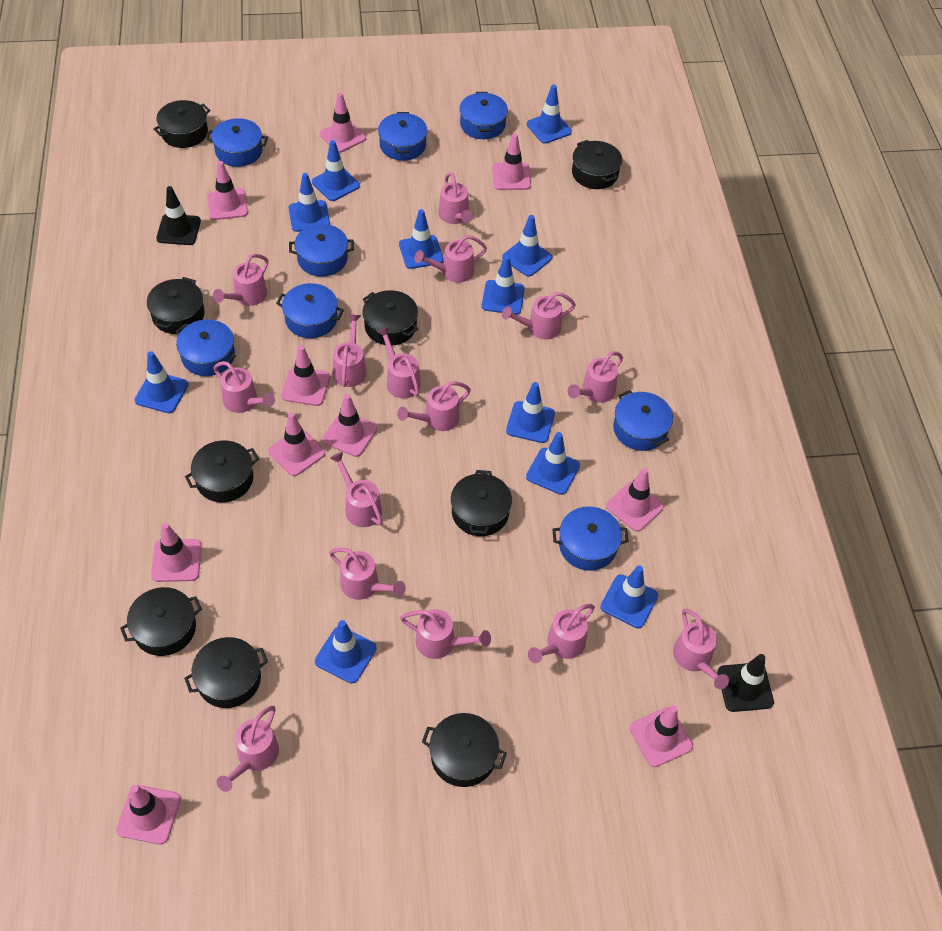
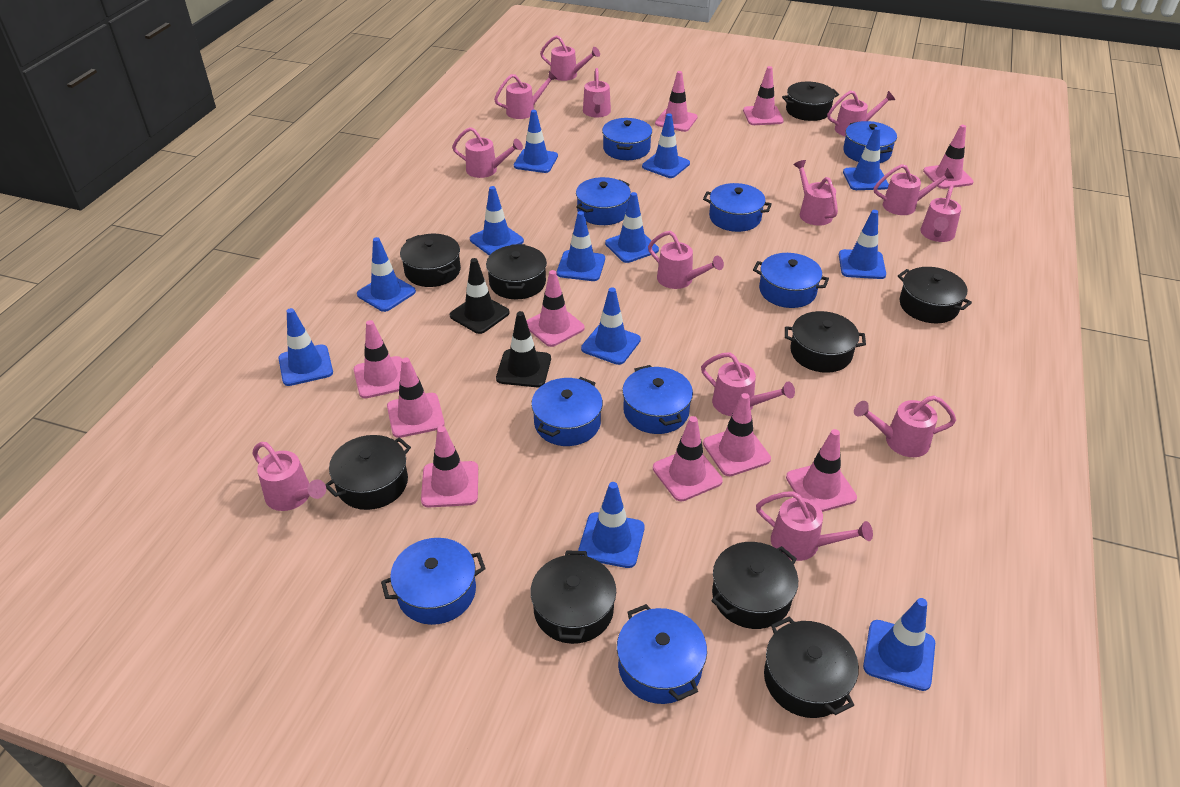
blue pot: 8 -> 9
blue traffic cone: 11 -> 12
pink watering can: 15 -> 13

